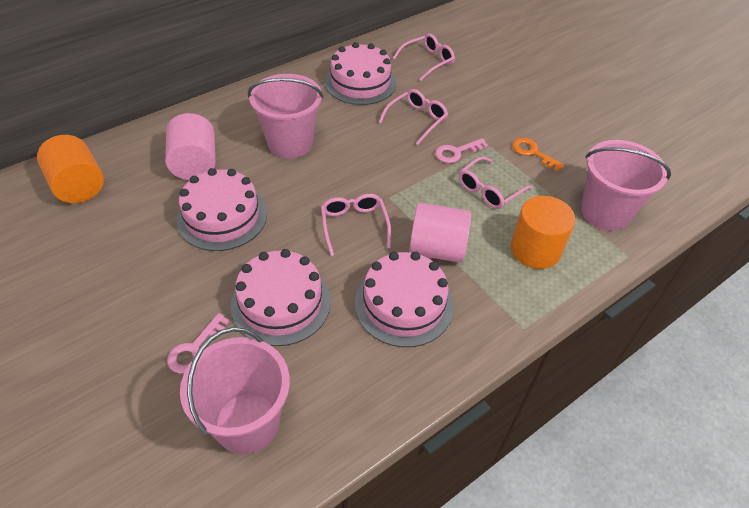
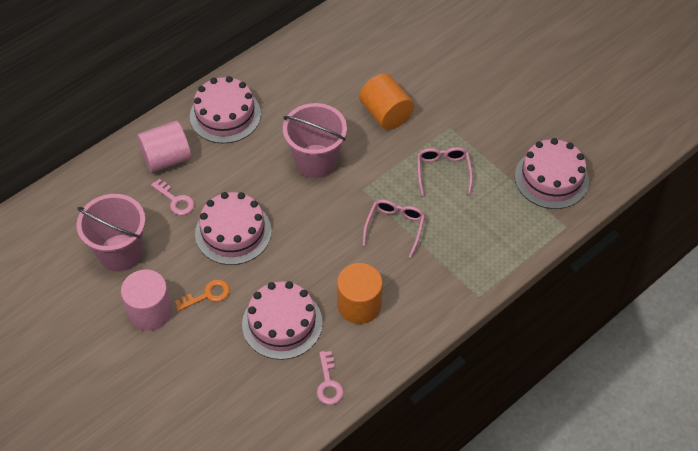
pink bucket: 3 -> 2
pink glasses: 4 -> 2

